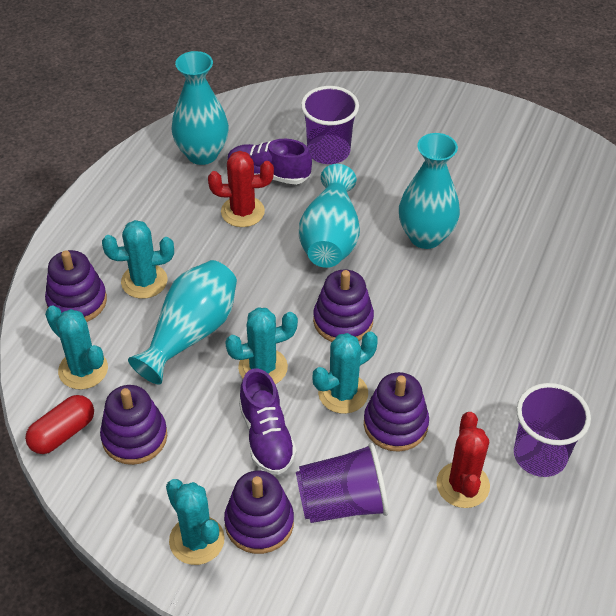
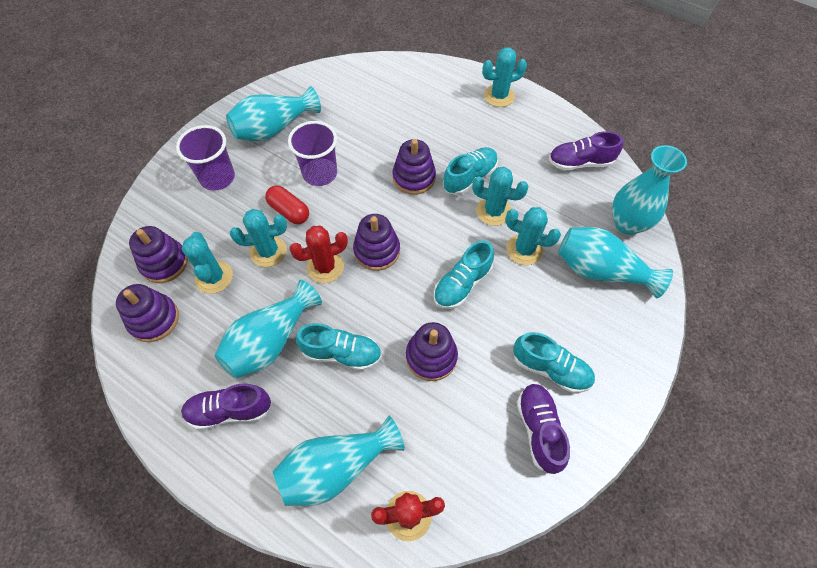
purple cup: 3 -> 2
purple shoe: 2 -> 3
turquoise shoe: 0 -> 4
turquoise vase: 4 -> 5

